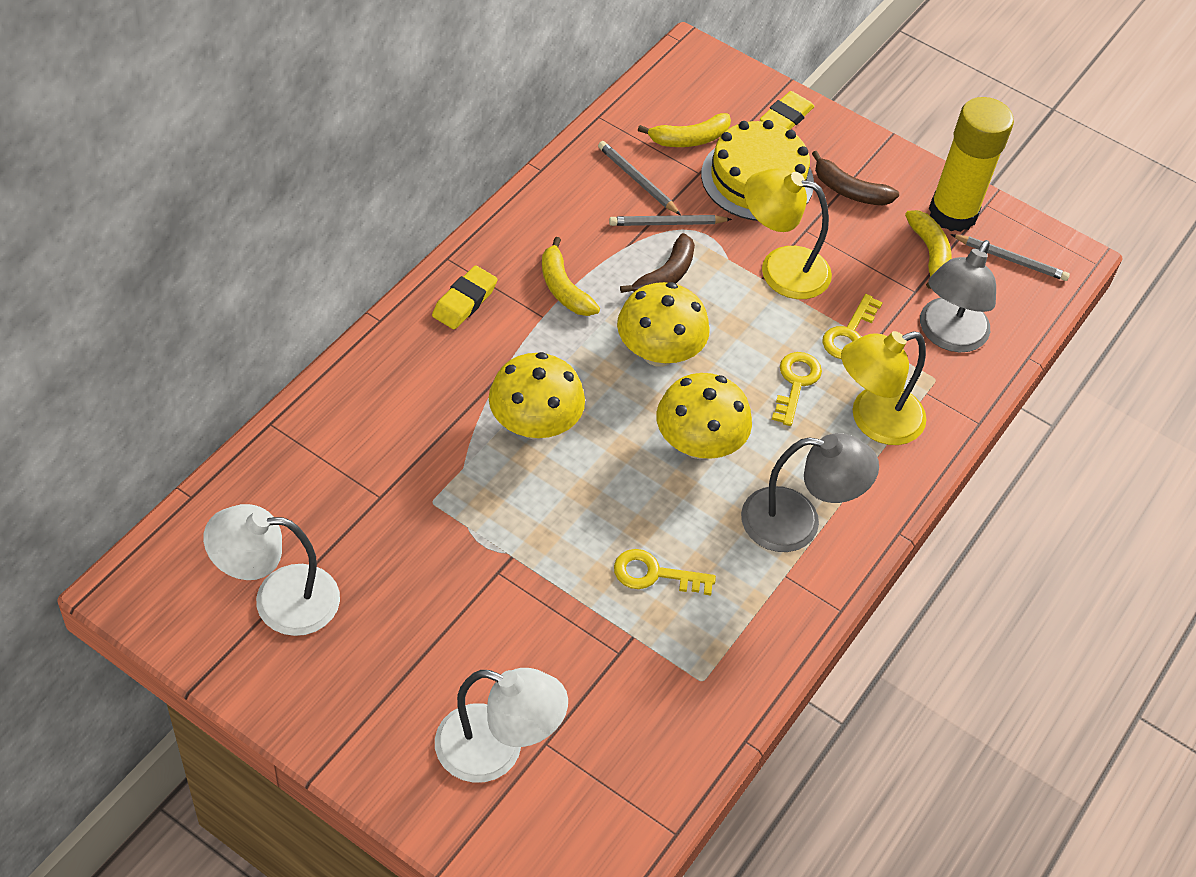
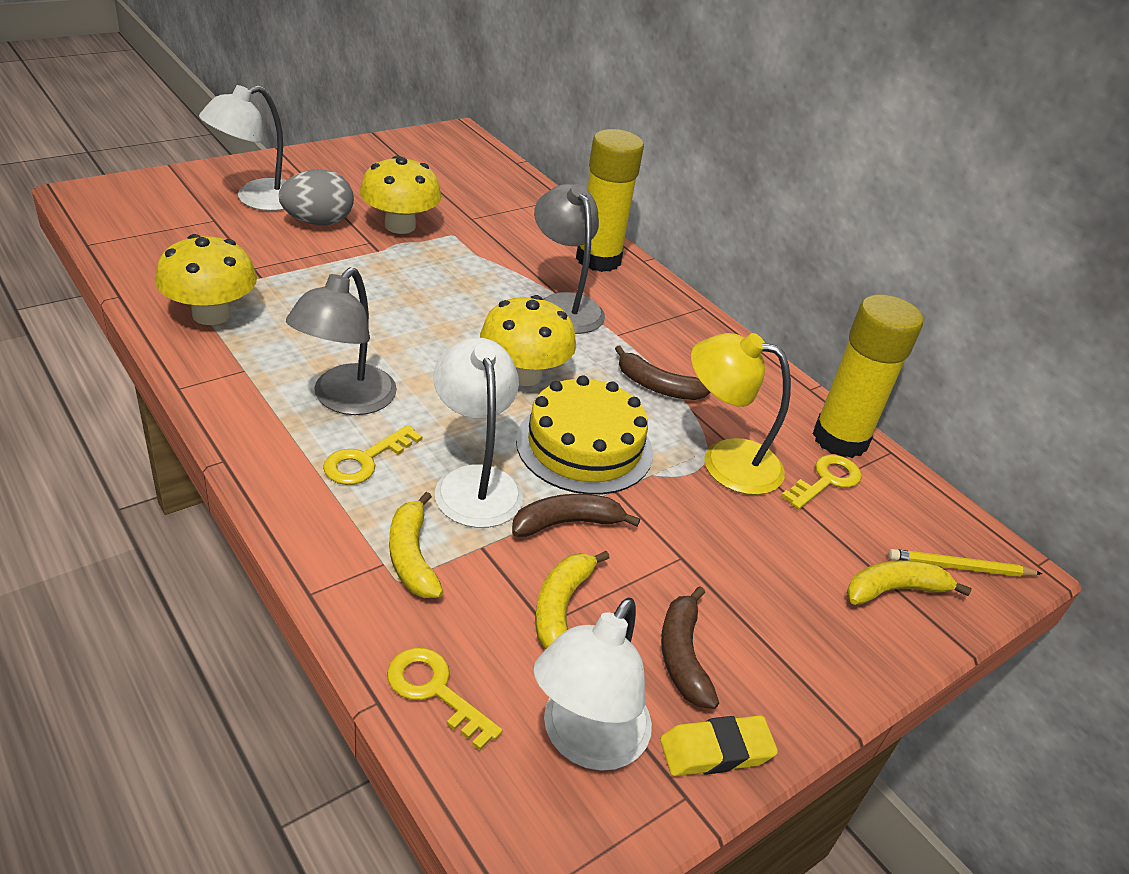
brown banana: 2 -> 3
grey egg: 0 -> 1
grey pencil: 3 -> 0
white lamp: 2 -> 3
yellow eraser: 2 -> 1
yellow glue stick: 1 -> 2
yellow lamp: 2 -> 1
yellow pencil: 0 -> 1

